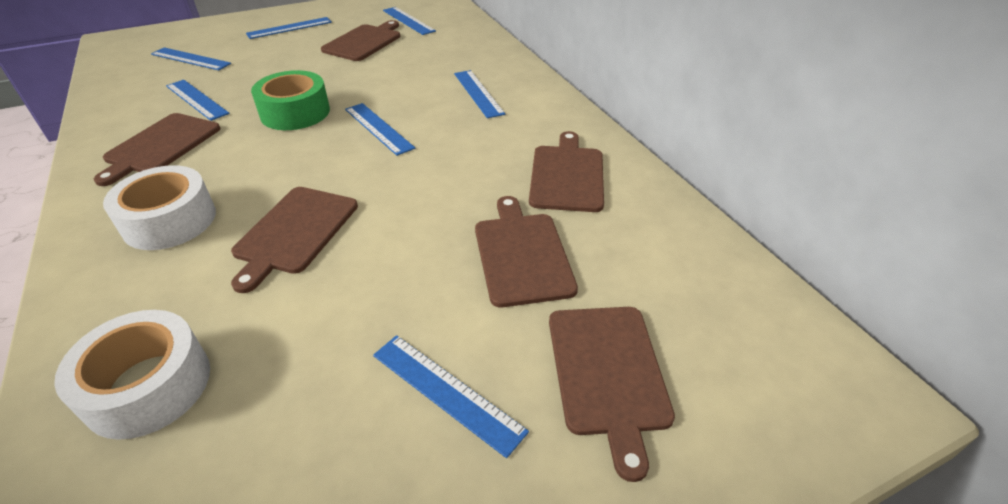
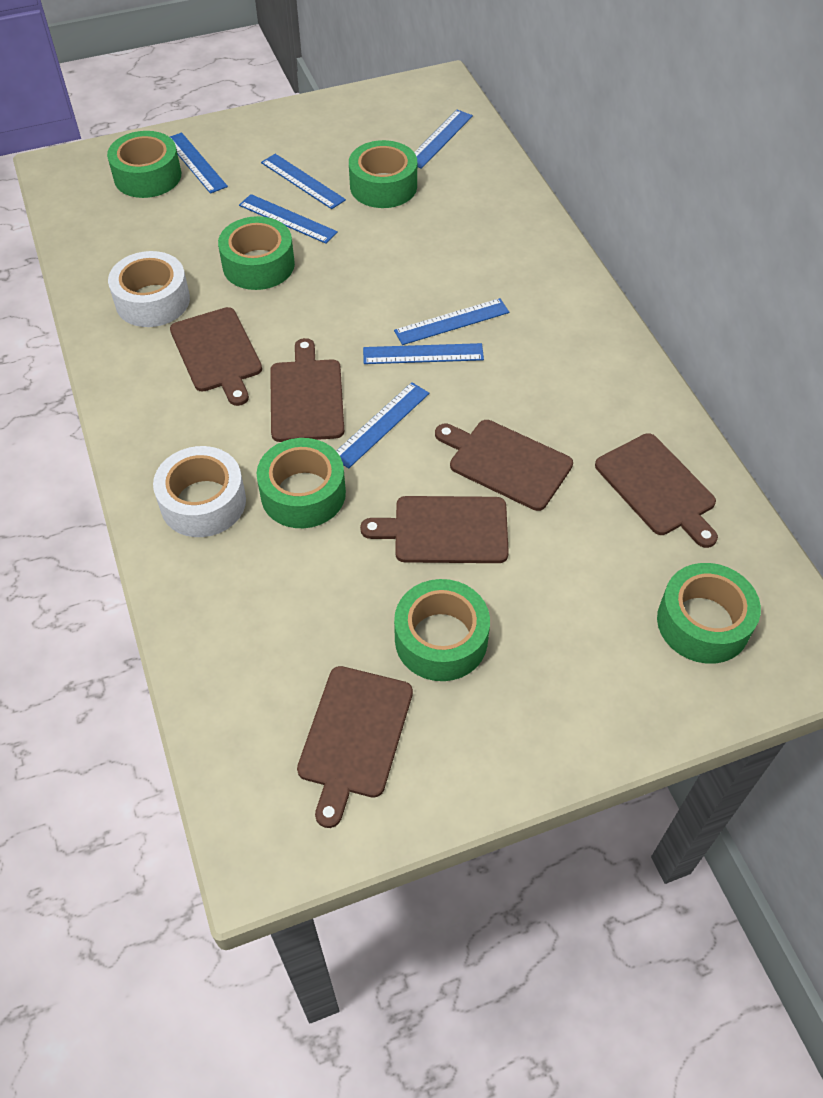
green tape: 1 -> 6

